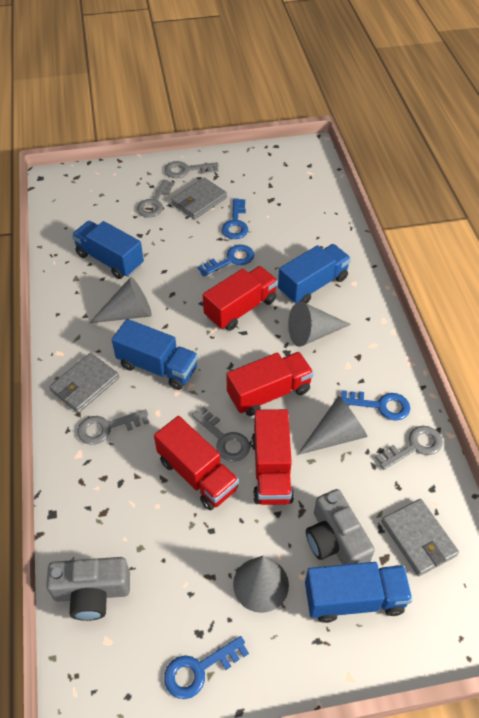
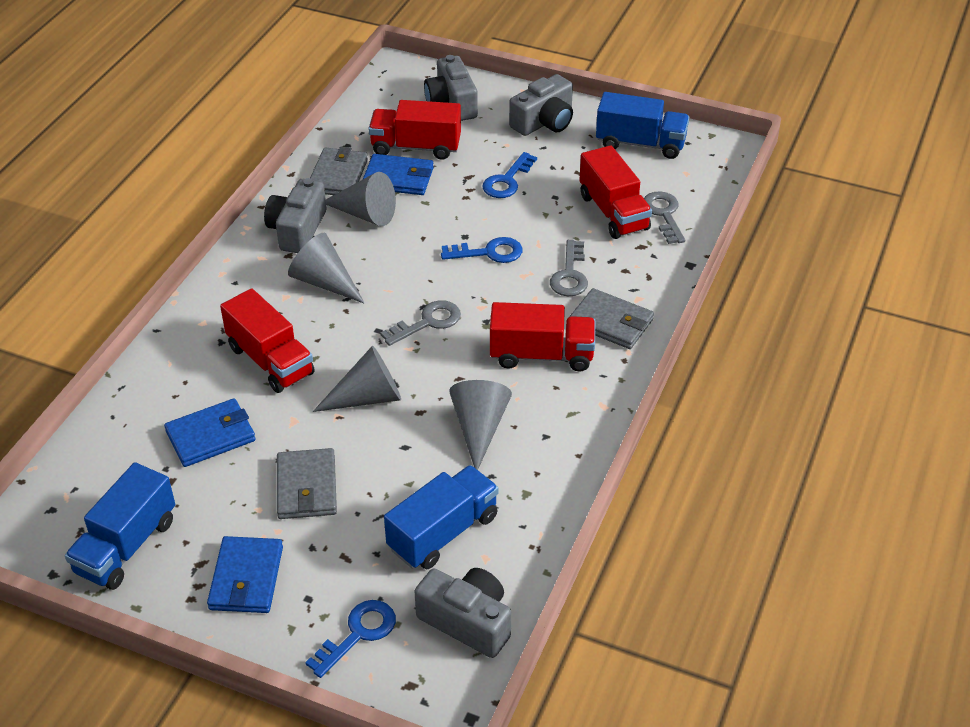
blue key: 4 -> 3
blue truck: 4 -> 3
blue wallet: 0 -> 3
grey camera: 2 -> 4
grey key: 5 -> 3

